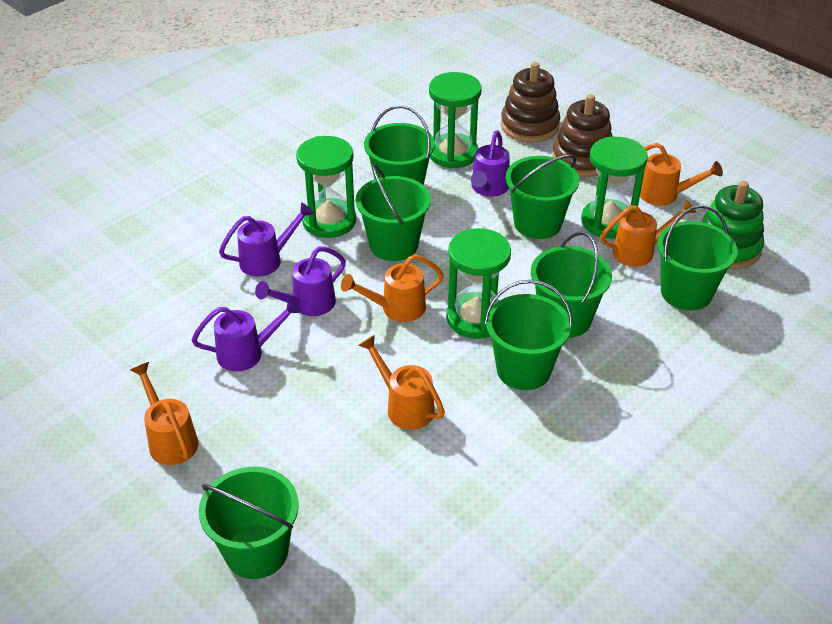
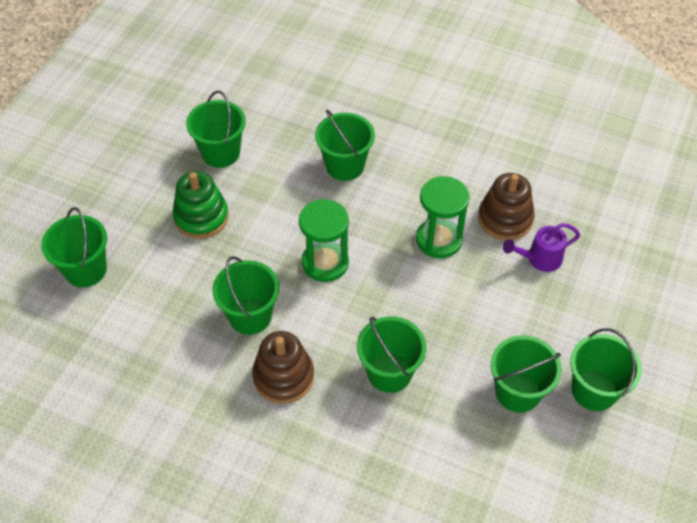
green hourglass: 4 -> 2
orange watering can: 5 -> 0
purple watering can: 4 -> 1

